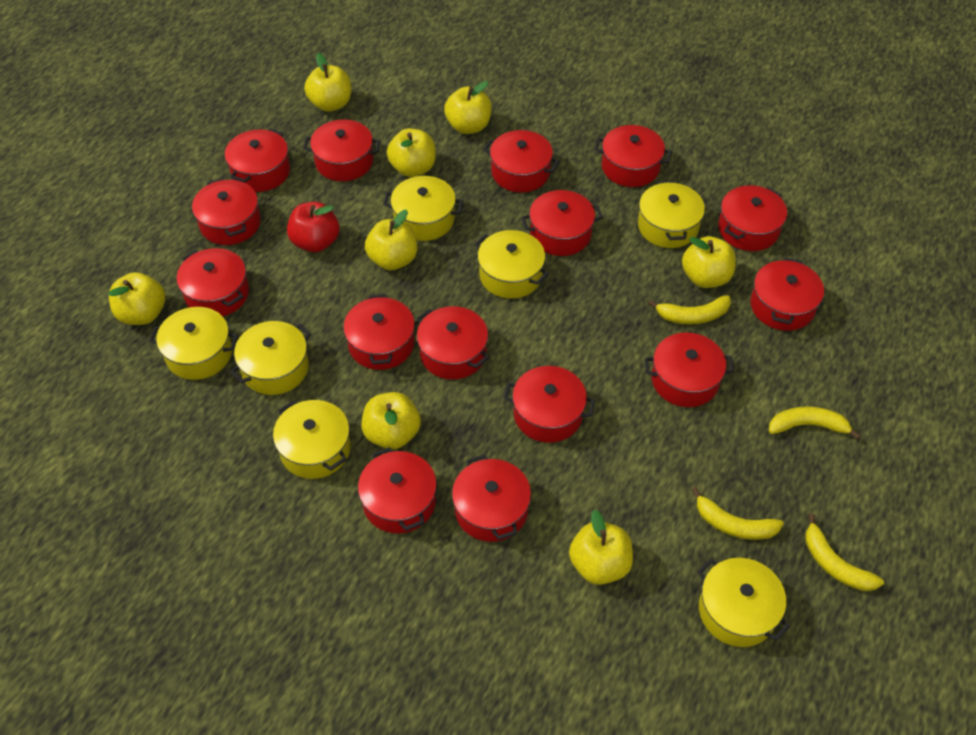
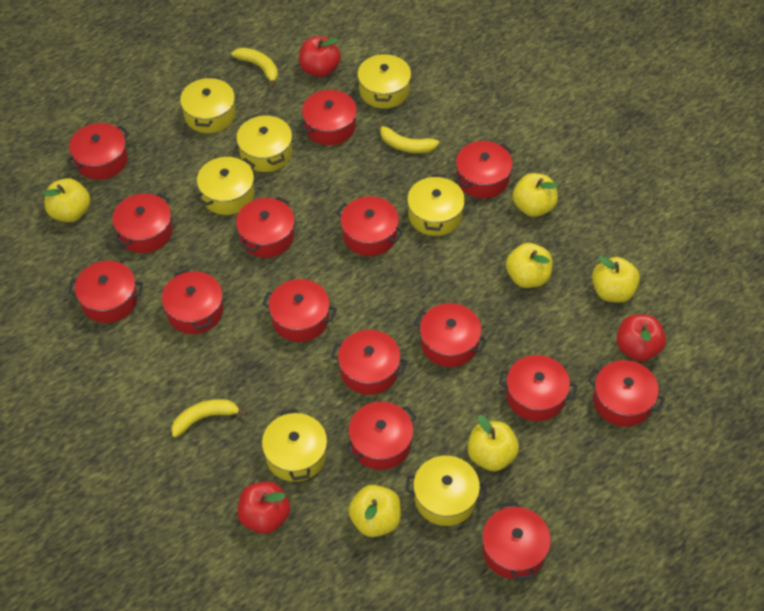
red apple: 1 -> 3
yellow apple: 8 -> 6
yellow banana: 4 -> 3

